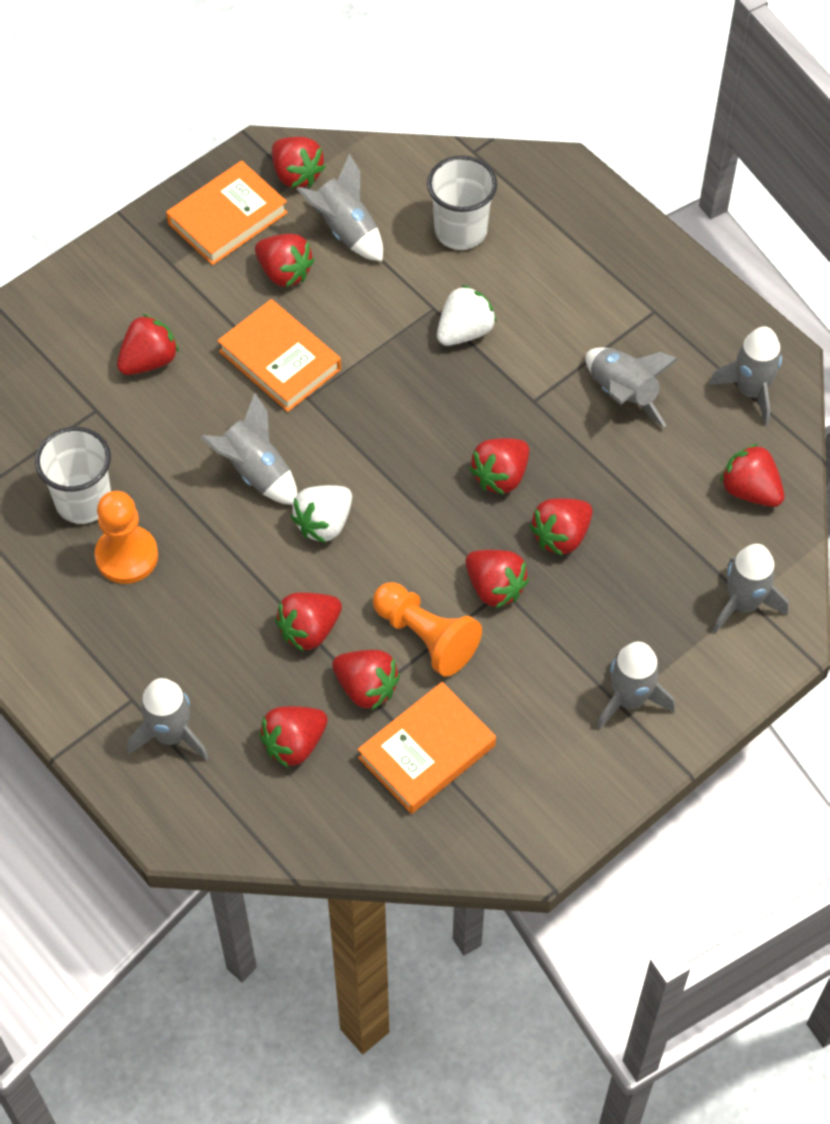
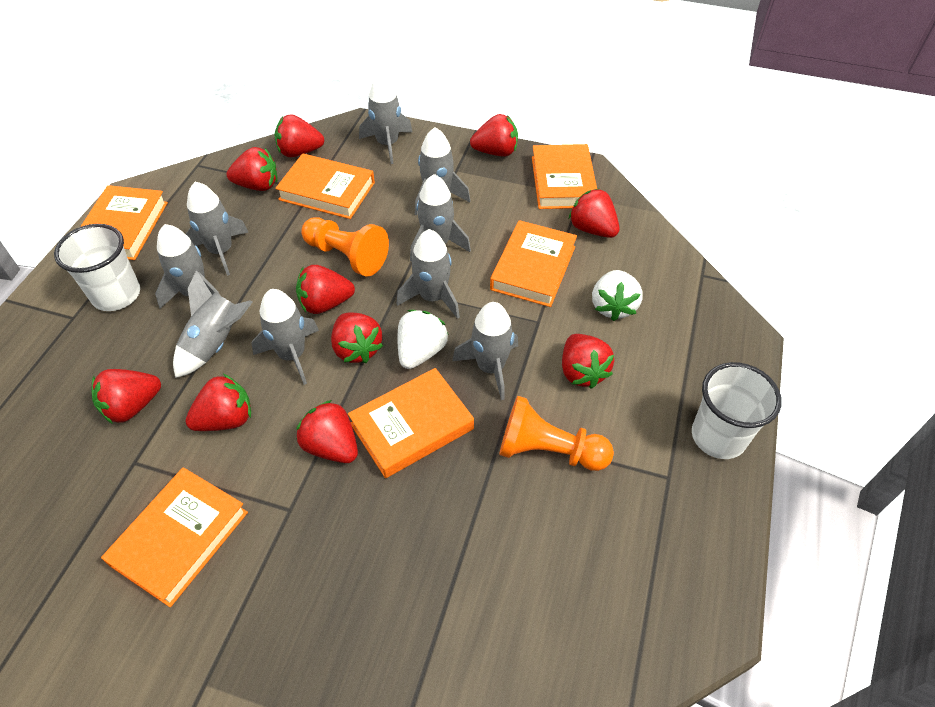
grey rocket: 7 -> 9
orange book: 3 -> 6

